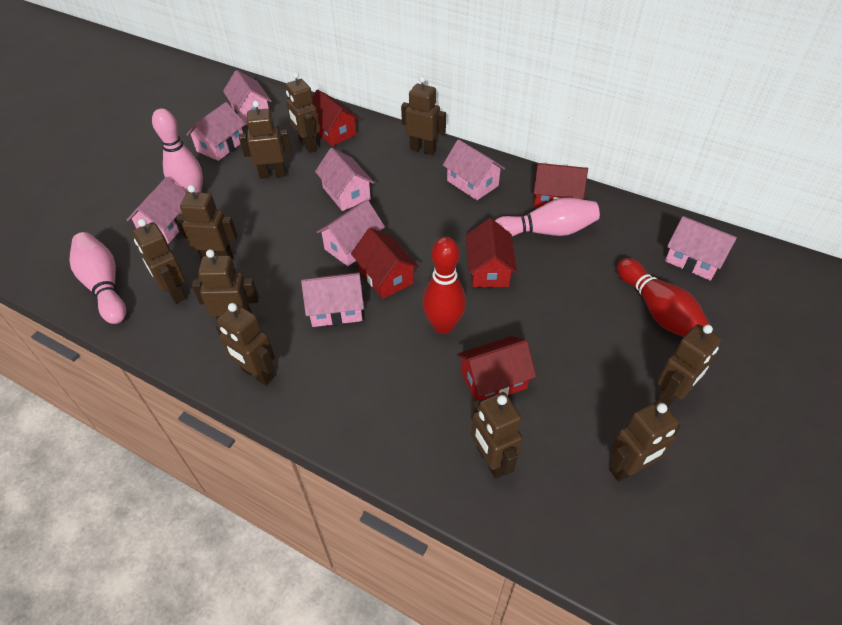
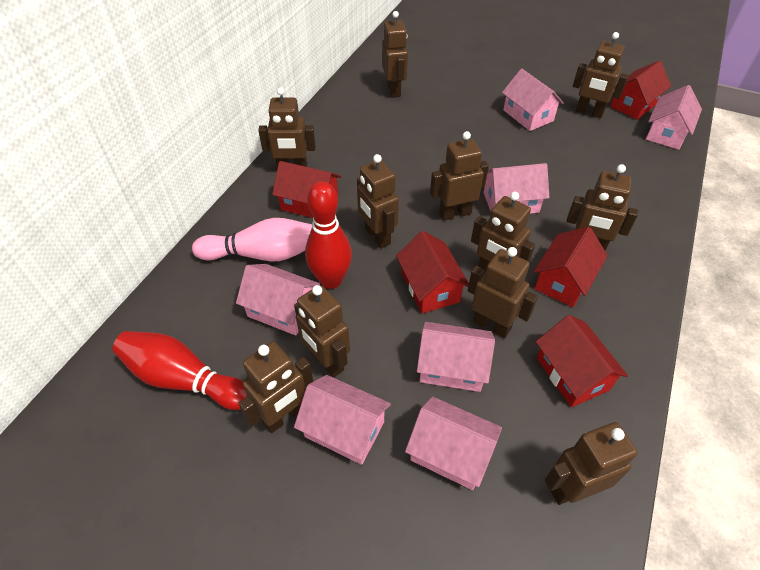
brown robot: 10 -> 11
pink bowling pin: 3 -> 1
pink house: 8 -> 7

